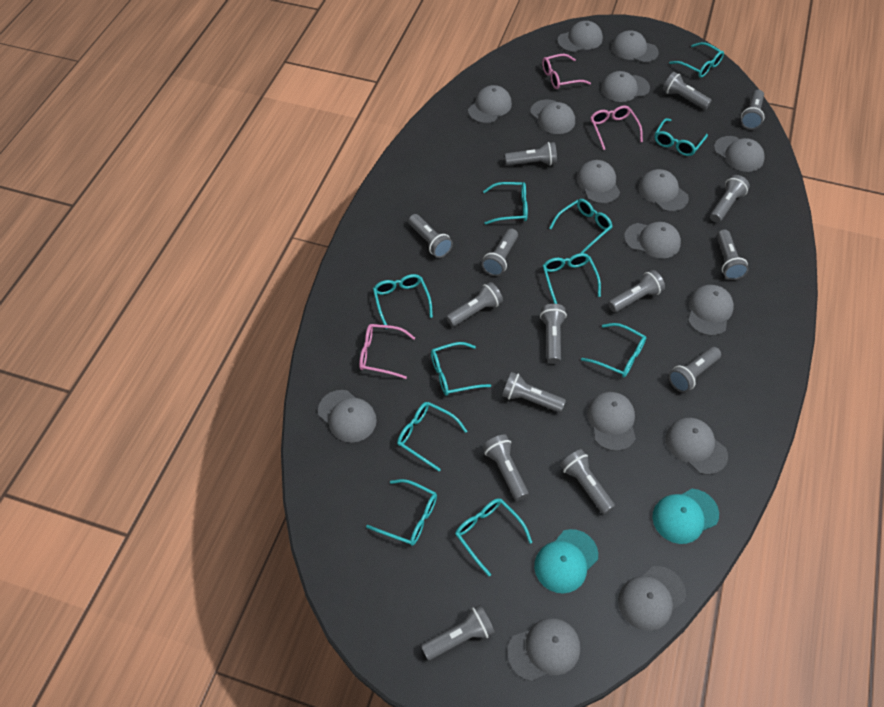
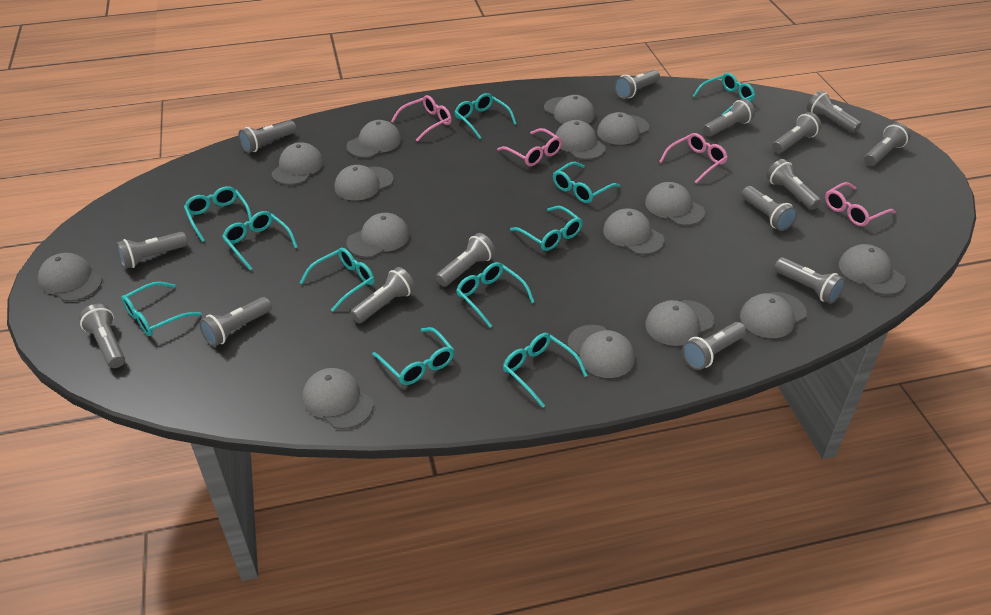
pink glasses: 3 -> 4
turquoise cap: 2 -> 0

